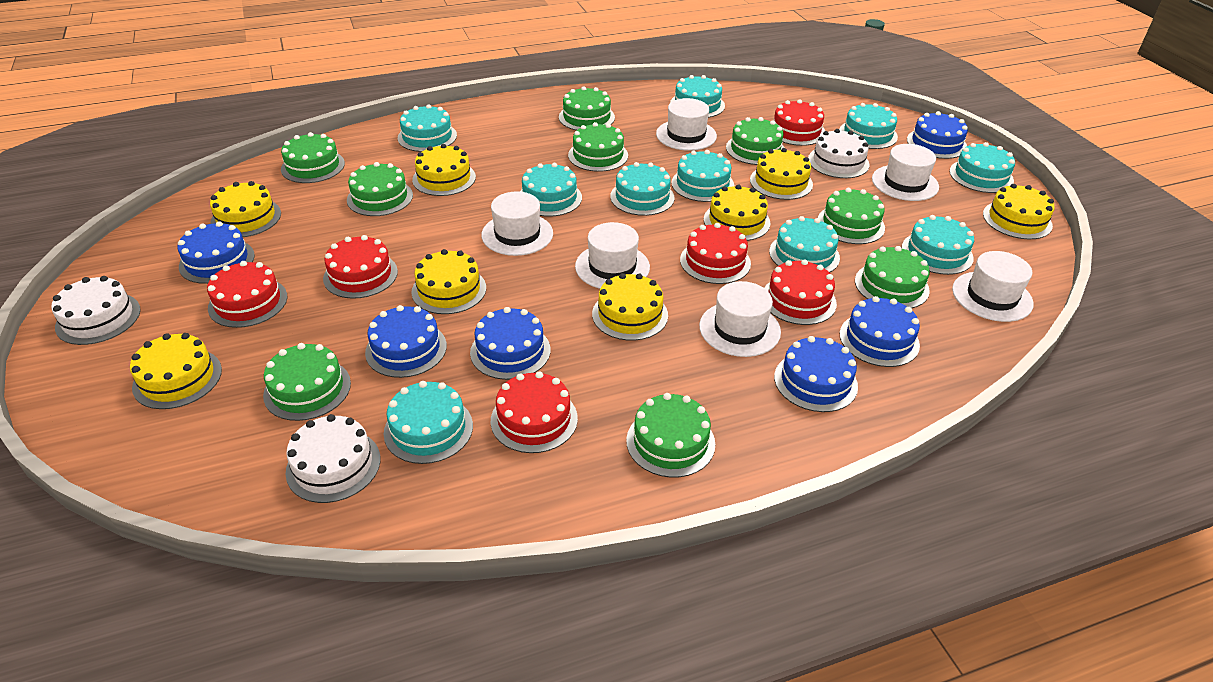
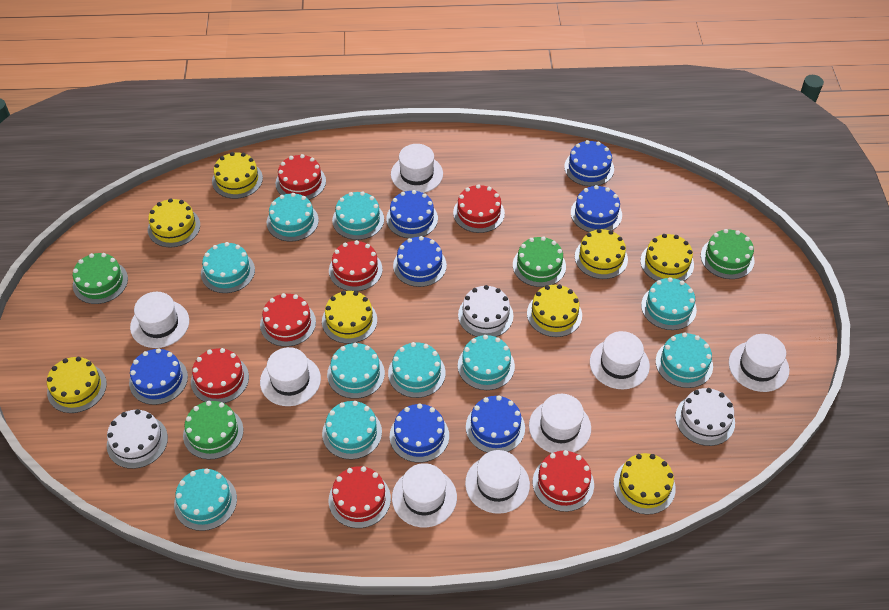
blue cake: 6 -> 7
green cake: 9 -> 4
red cake: 6 -> 7
white hat: 6 -> 8

